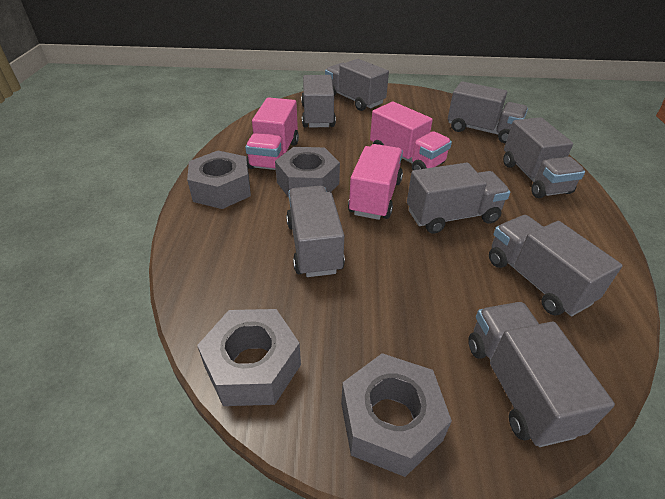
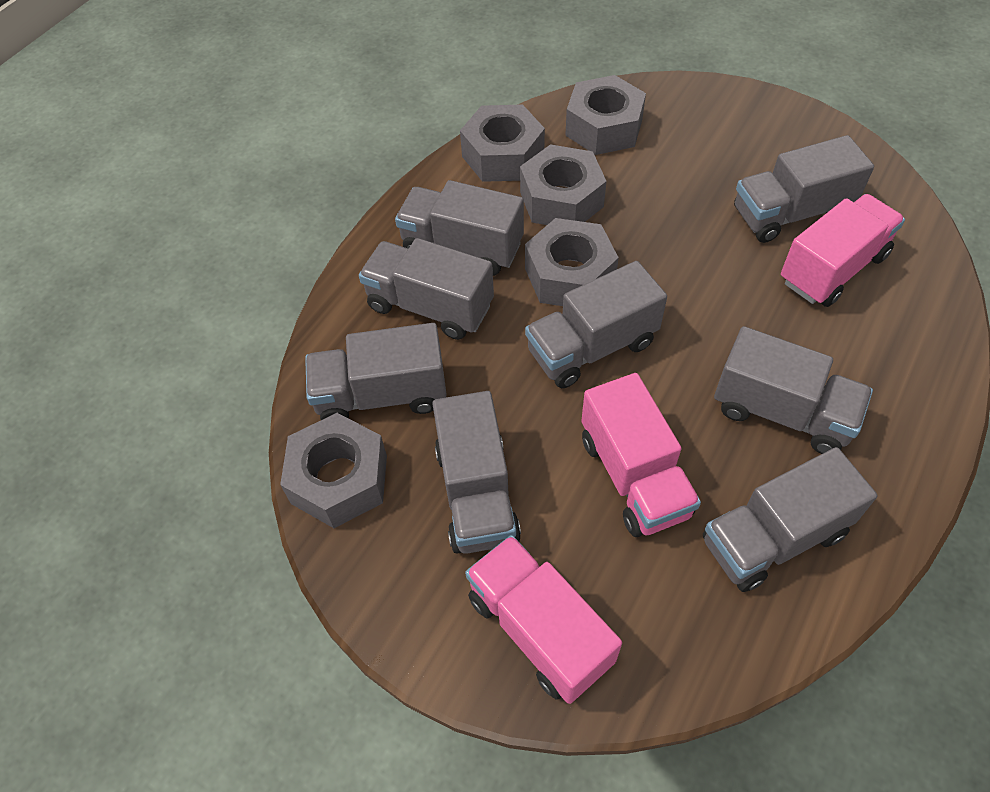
grey nut: 4 -> 5

